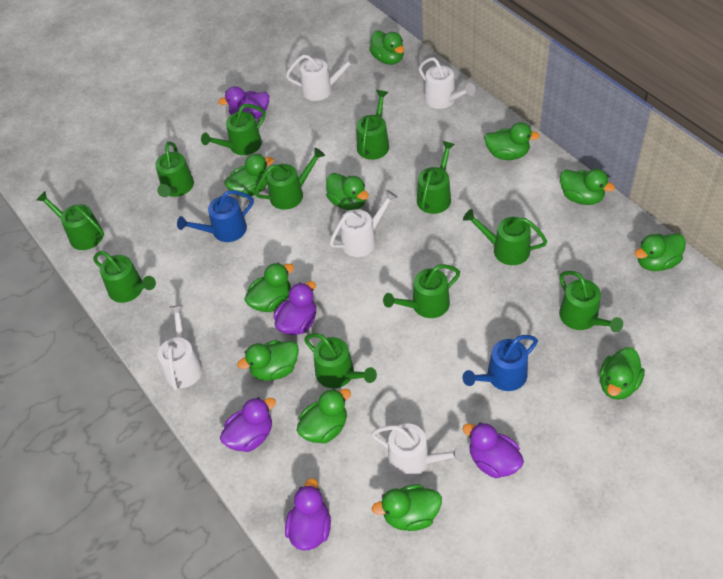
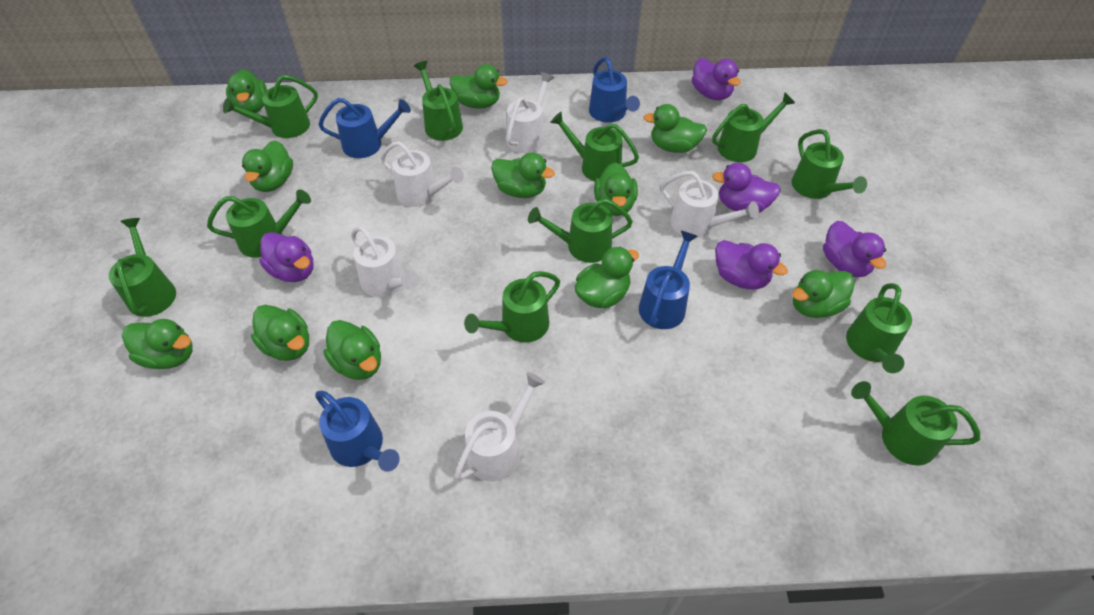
blue watering can: 2 -> 4

